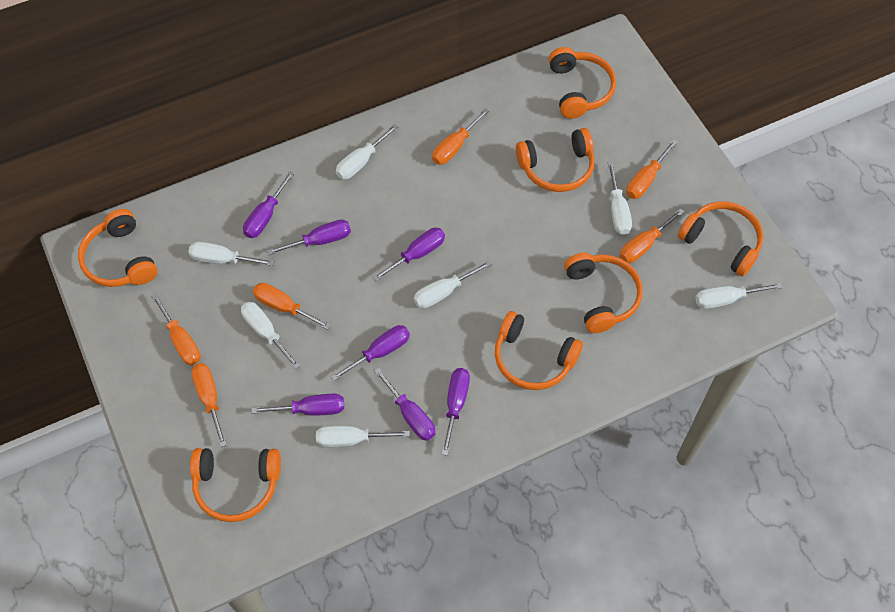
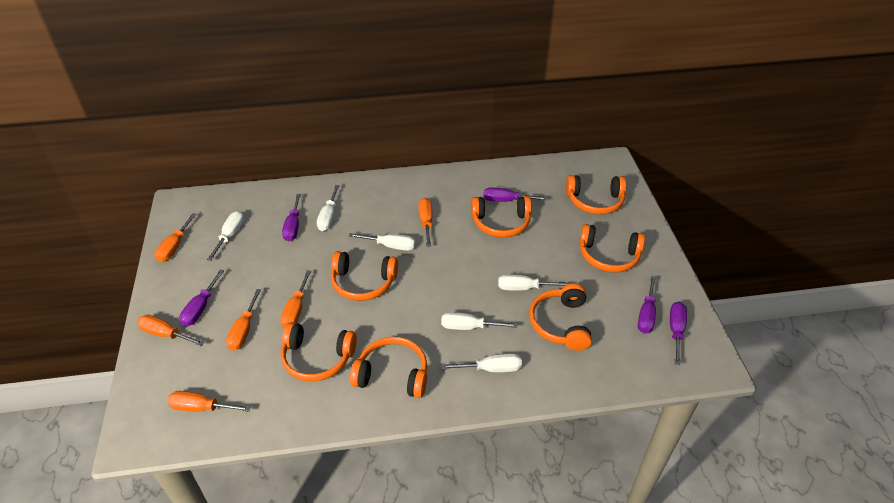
purple screwdriver: 7 -> 5
white screwdriver: 7 -> 6

